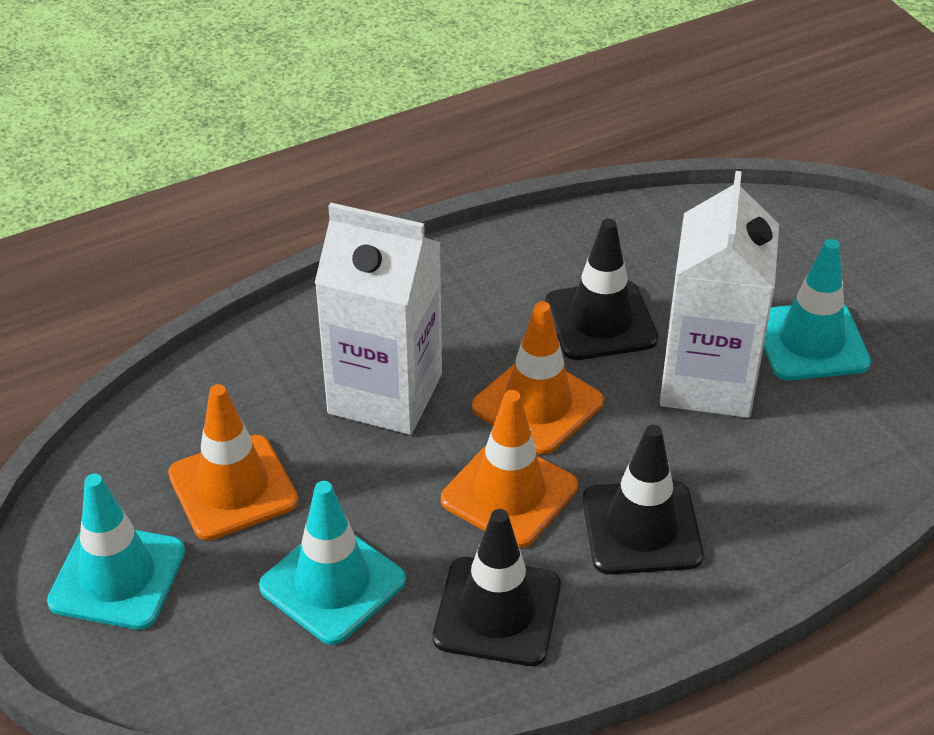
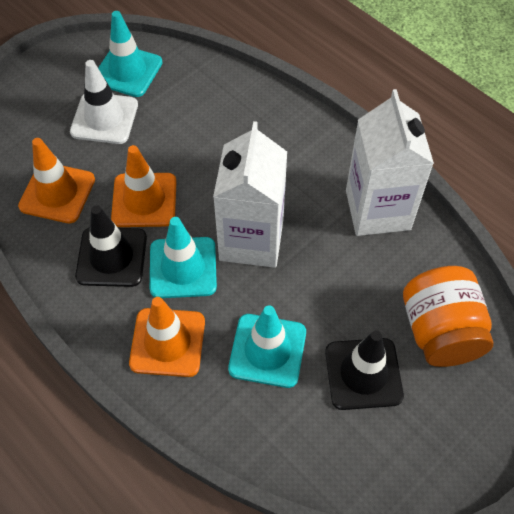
black traffic cone: 3 -> 2
orange jar: 0 -> 1
white traffic cone: 0 -> 1

